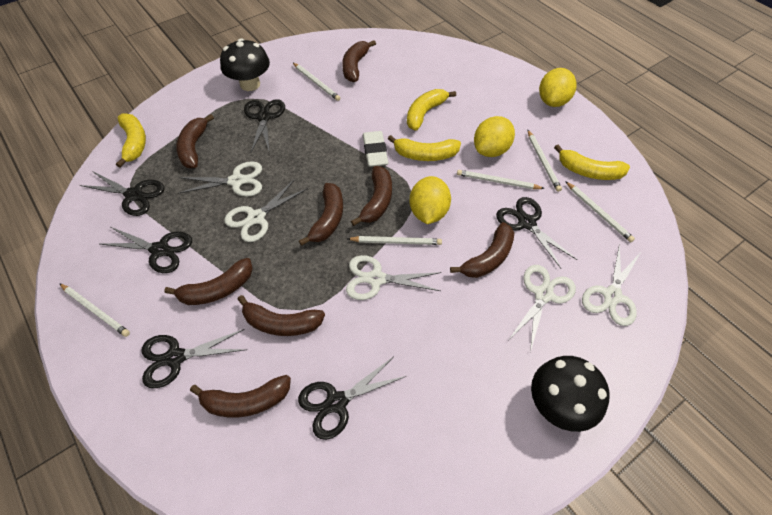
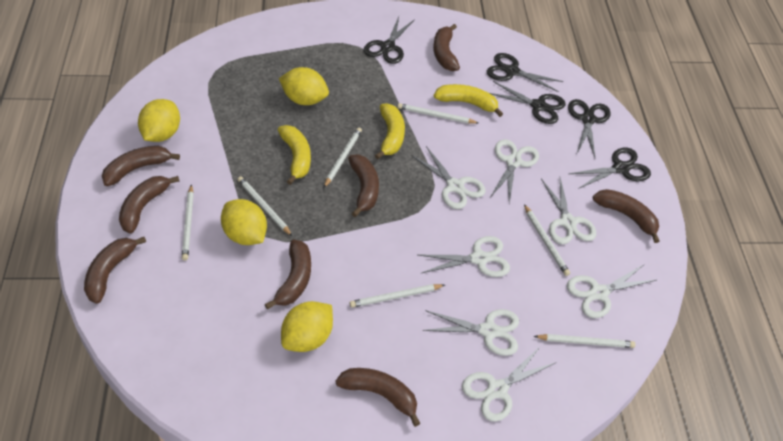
black mushroom: 2 -> 0
black scissors: 6 -> 5
white eraser: 1 -> 0
white pencil: 6 -> 7
white scissors: 5 -> 7
yellow banana: 4 -> 3
yellow lemon: 3 -> 4

